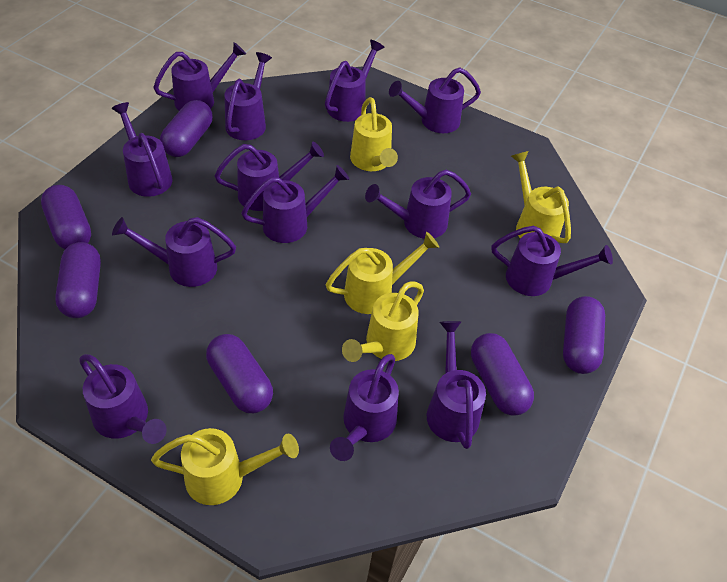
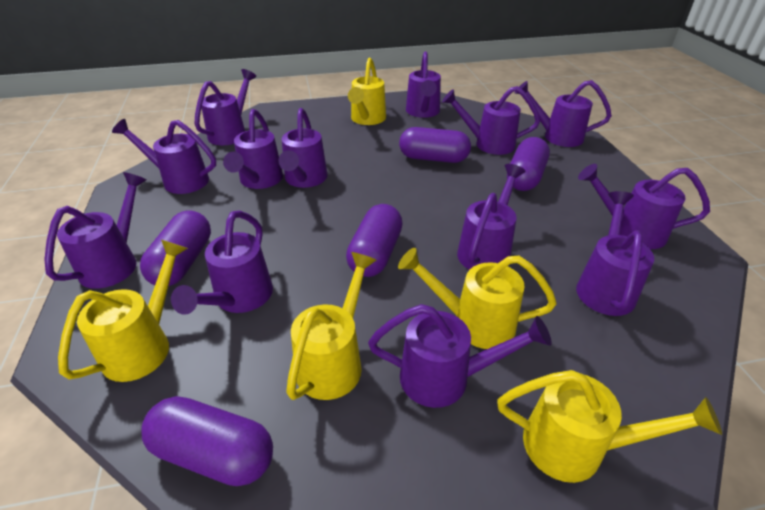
purple capsule: 6 -> 5

